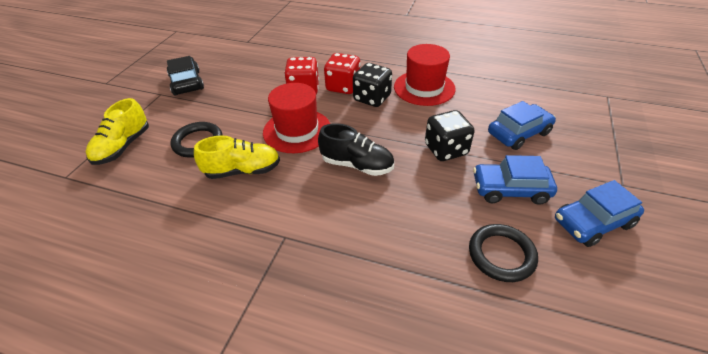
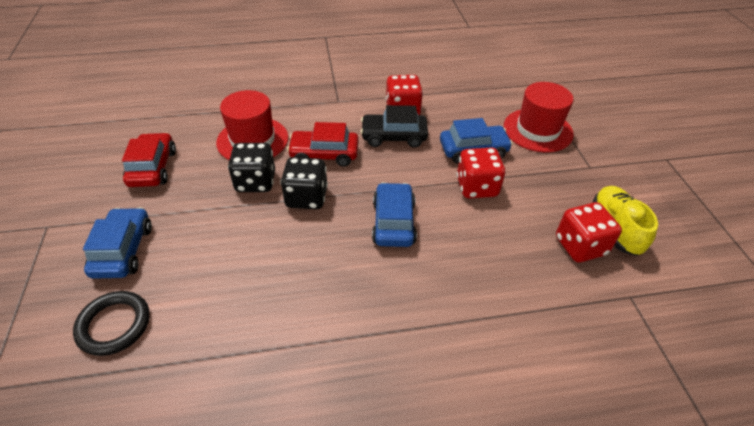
black ring: 2 -> 1
black shoe: 1 -> 0
red car: 0 -> 2
red dice: 2 -> 3
yellow shoe: 2 -> 1

